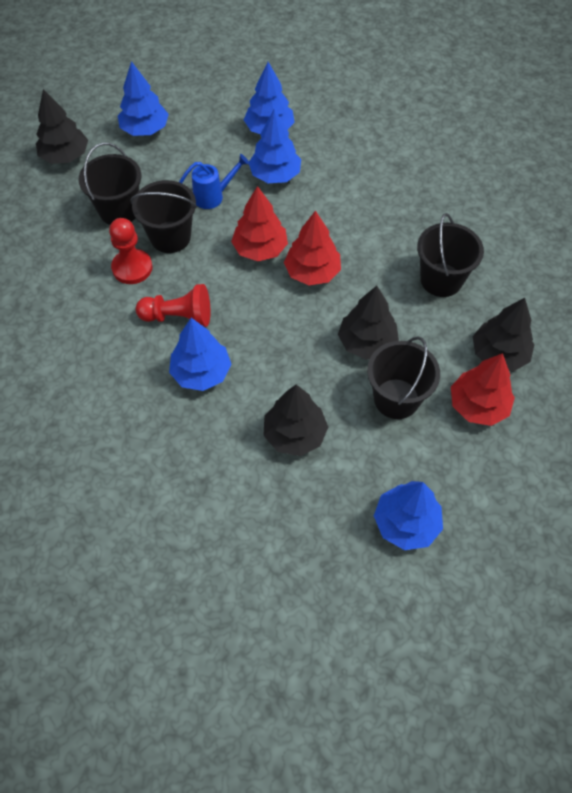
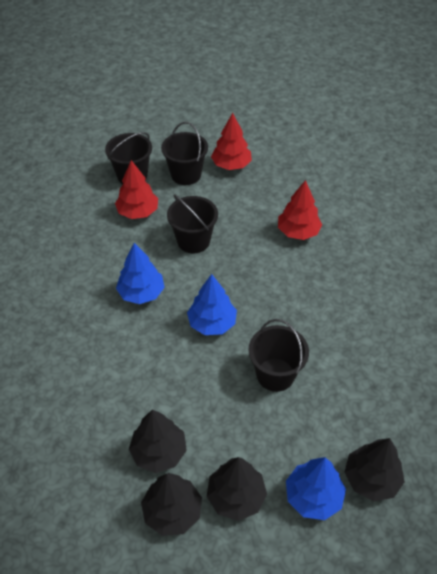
blue tree: 5 -> 3
blue watering can: 1 -> 0
red pawn: 2 -> 0

